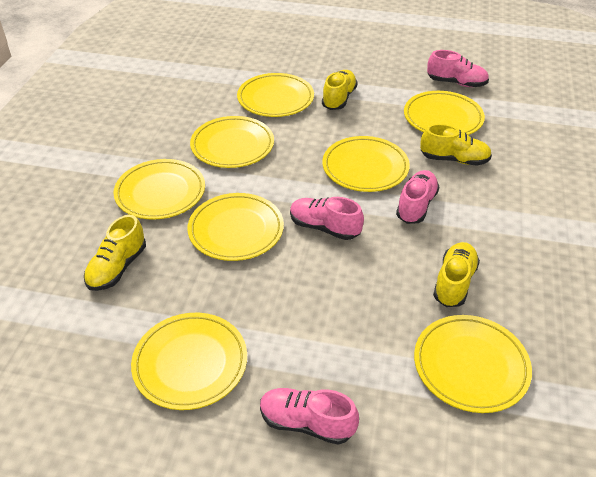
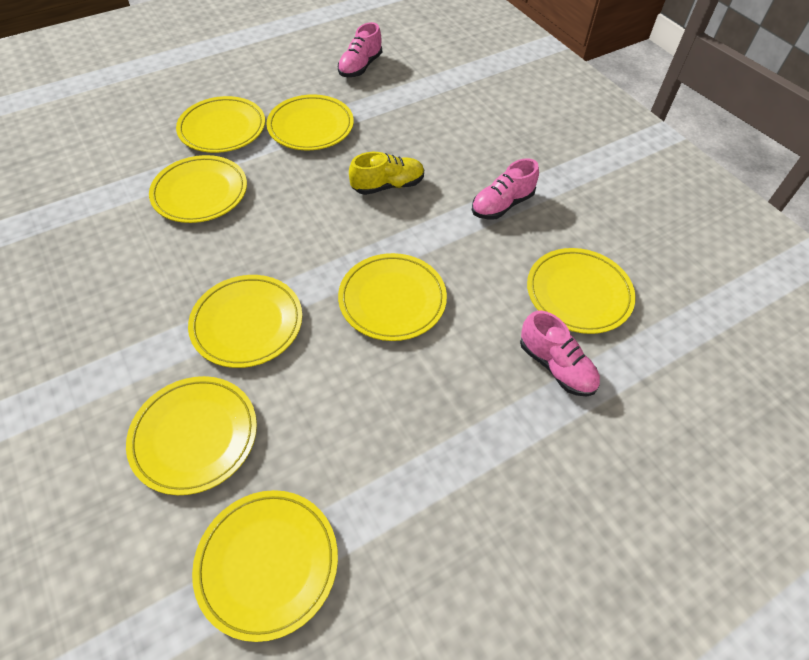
pink shoe: 4 -> 3
yellow shoe: 4 -> 1

